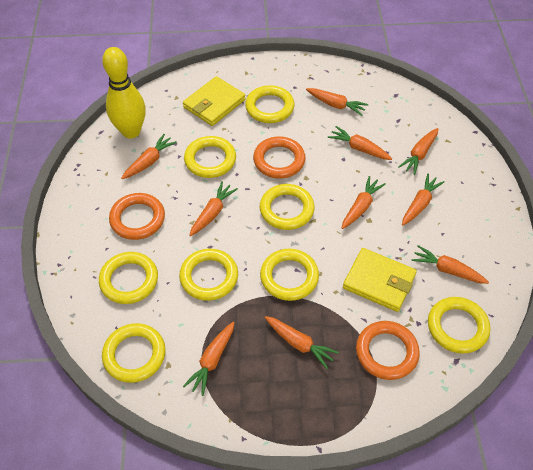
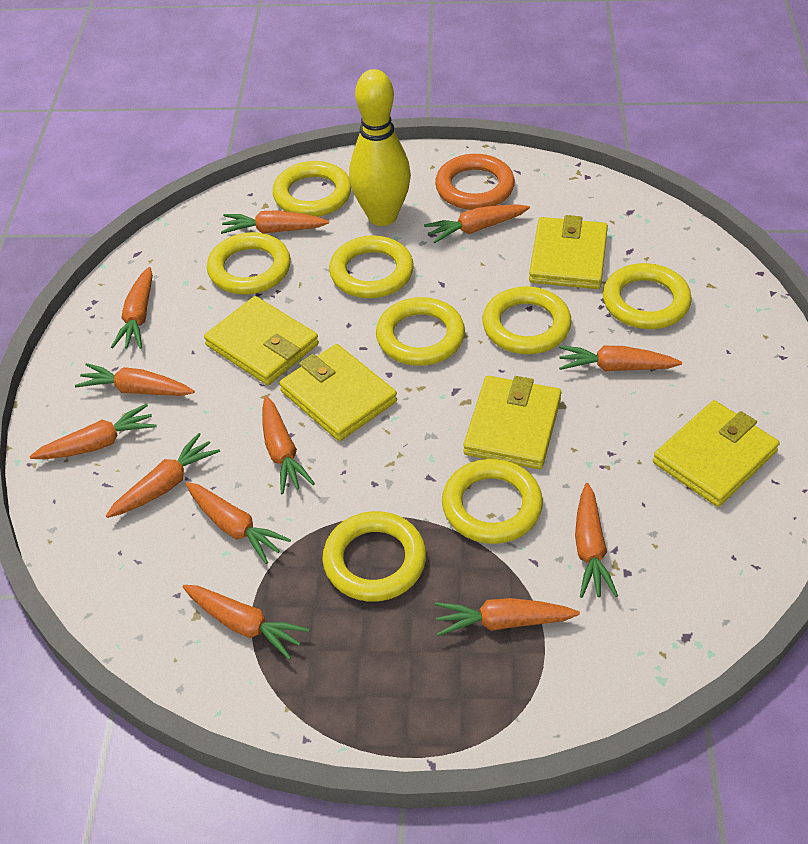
orange carrot: 10 -> 12
orange ring: 3 -> 1
yellow wallet: 2 -> 5

